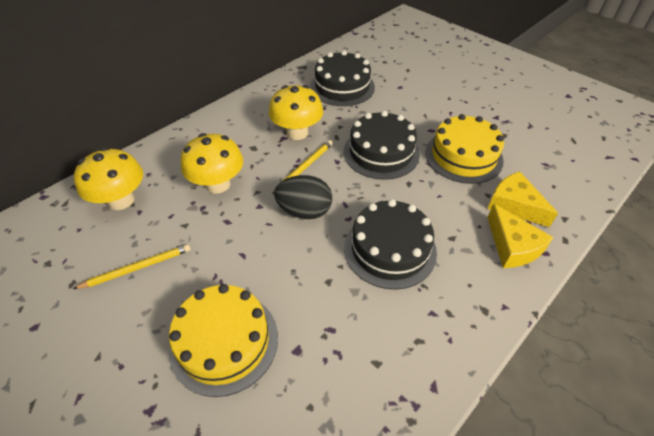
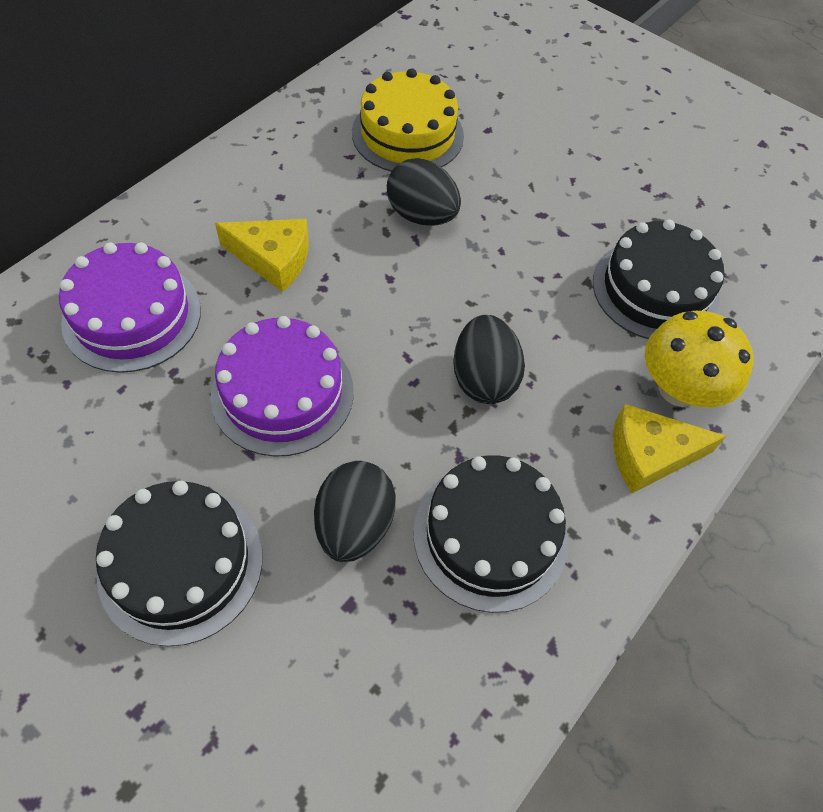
black egg: 1 -> 3
purple cake: 0 -> 2
yellow cake: 2 -> 1
yellow mushroom: 3 -> 1
yellow pencil: 2 -> 0

